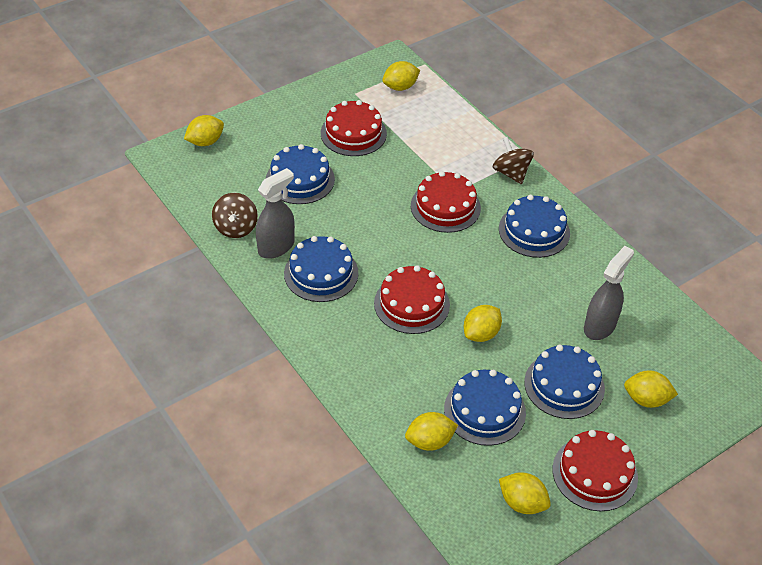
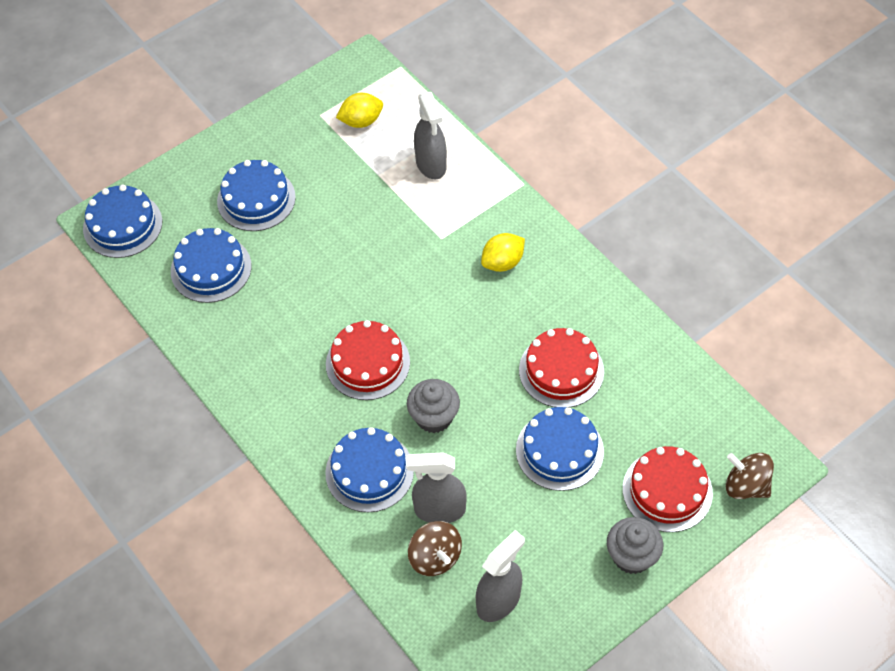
grey cupcake: 0 -> 2
grey spray bottle: 2 -> 3
red cake: 4 -> 3
yellow lemon: 6 -> 2

